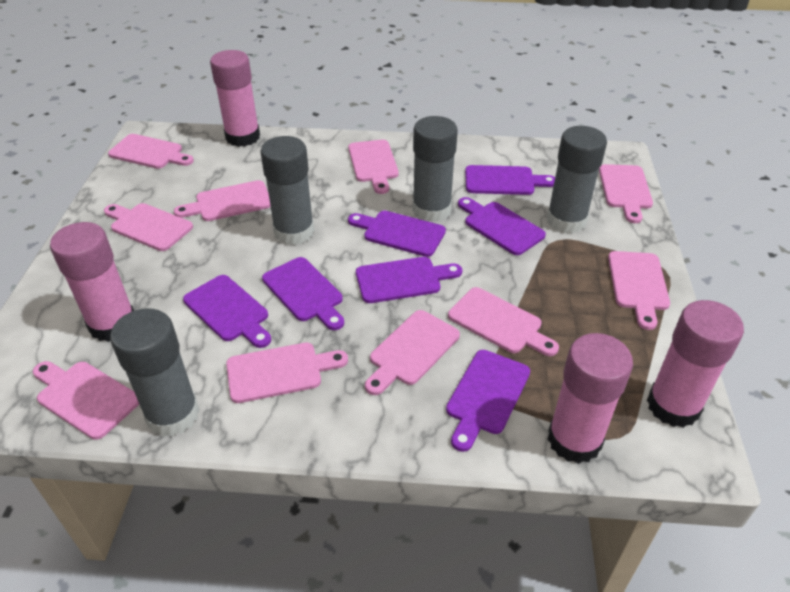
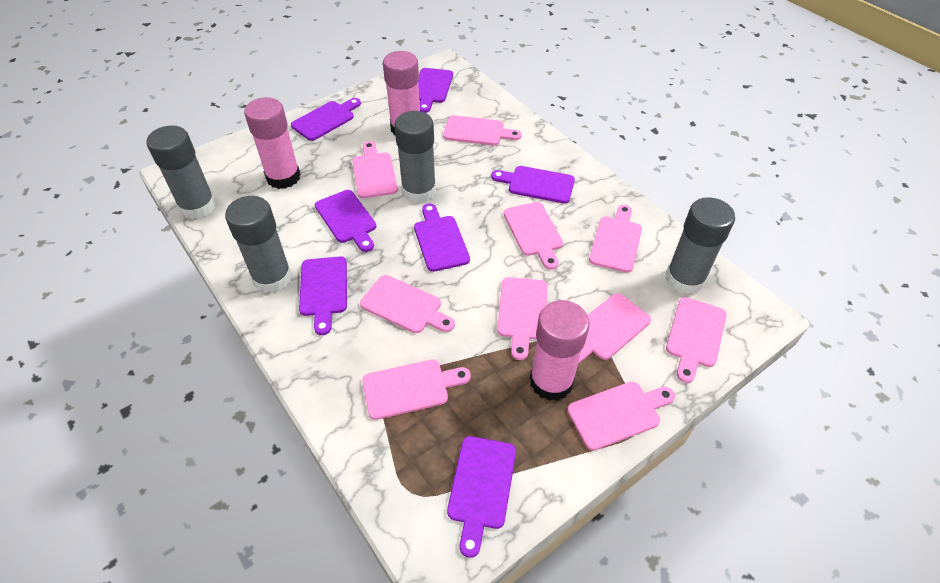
pink glue stick: 4 -> 3

